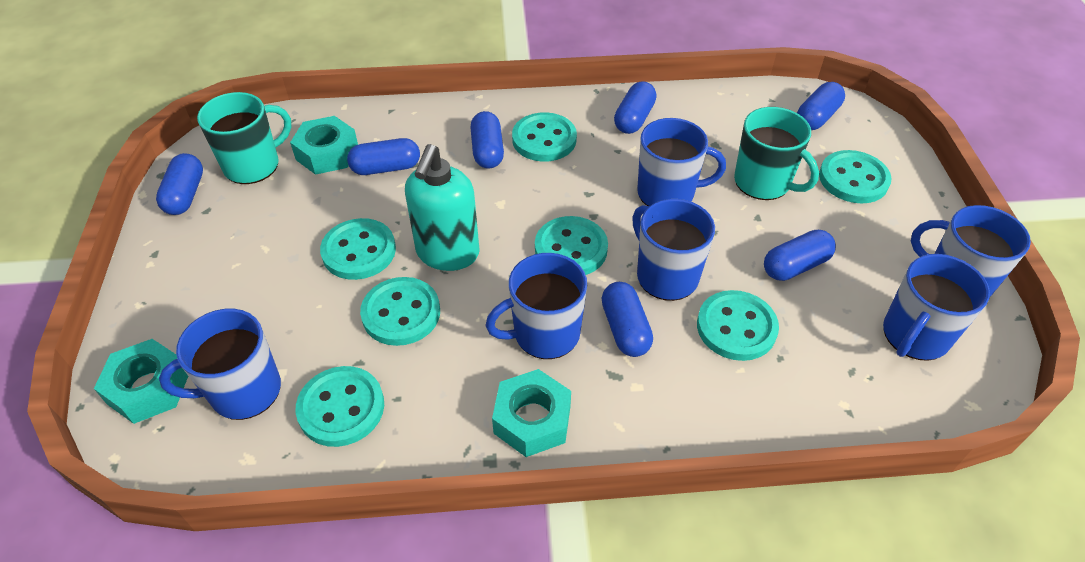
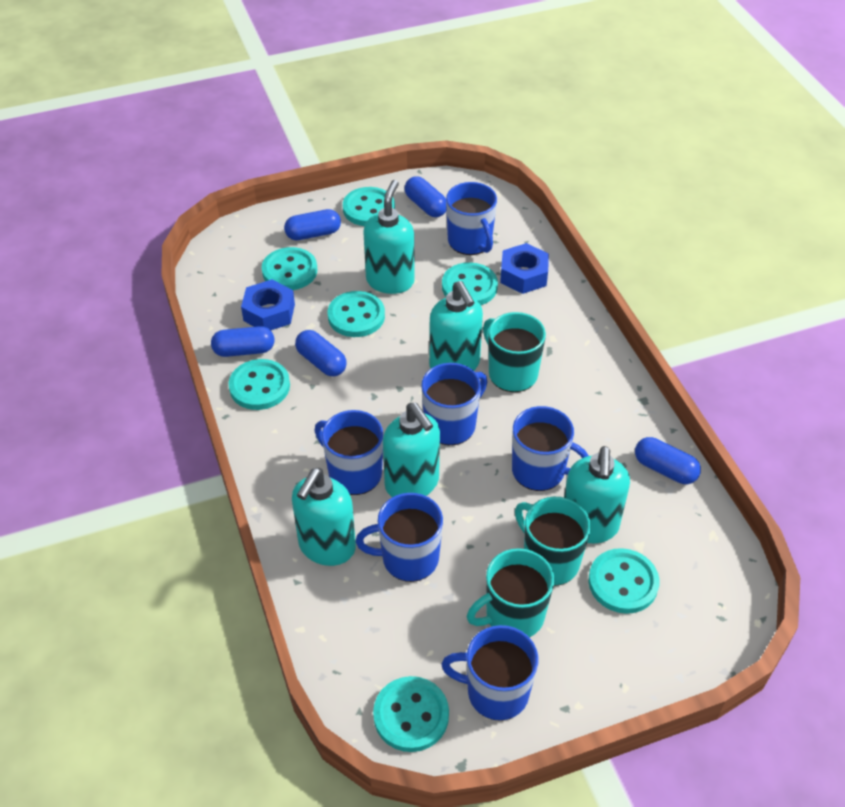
blue capsule: 7 -> 5
blue nut: 0 -> 2
turquoise mug: 2 -> 3
turquoise nut: 3 -> 0
turquoise soap dispenser: 1 -> 5

